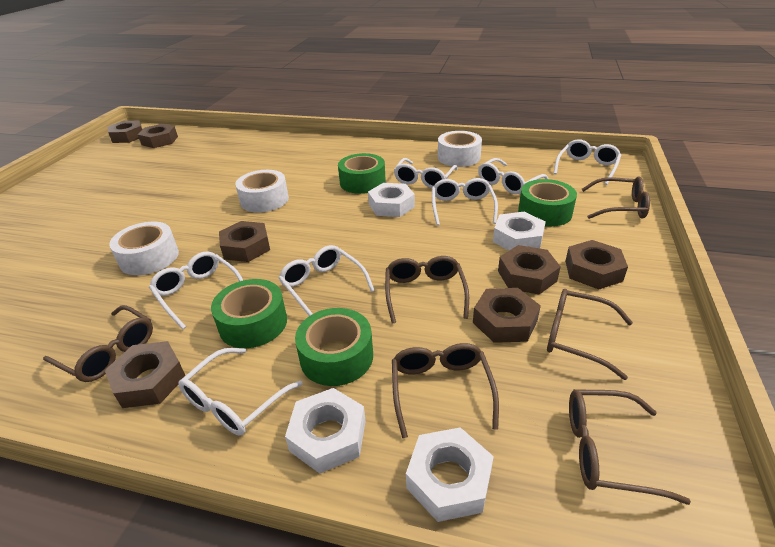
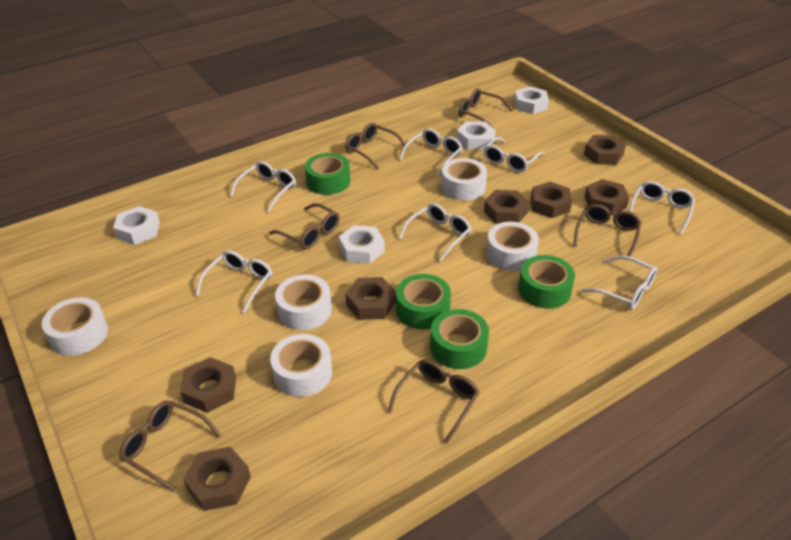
white tape: 3 -> 5

